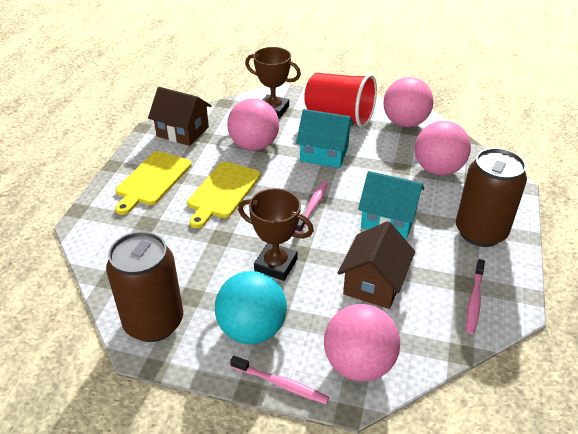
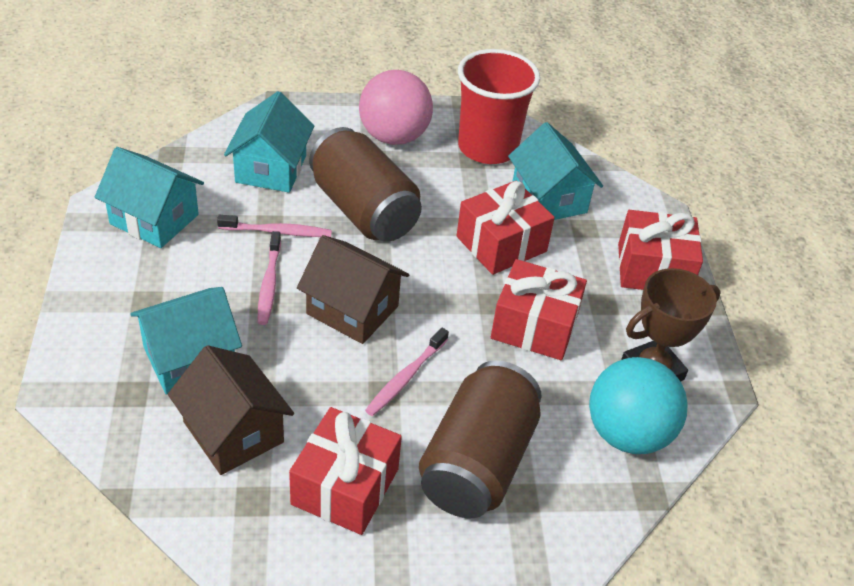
brown trophy: 2 -> 1
pink ball: 4 -> 1
red gift: 0 -> 4
turquoise house: 2 -> 4
yellow cutting board: 2 -> 0

